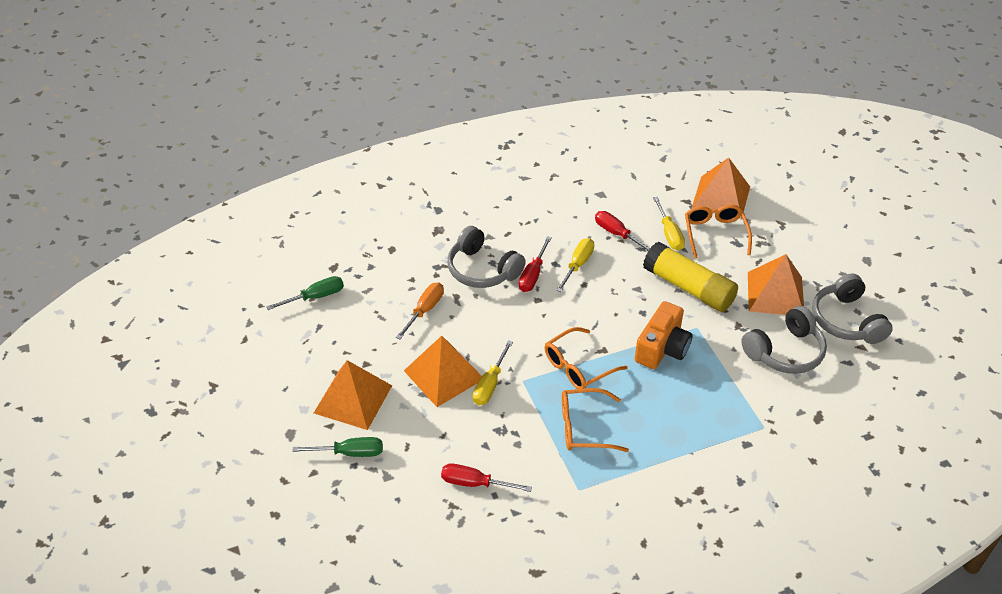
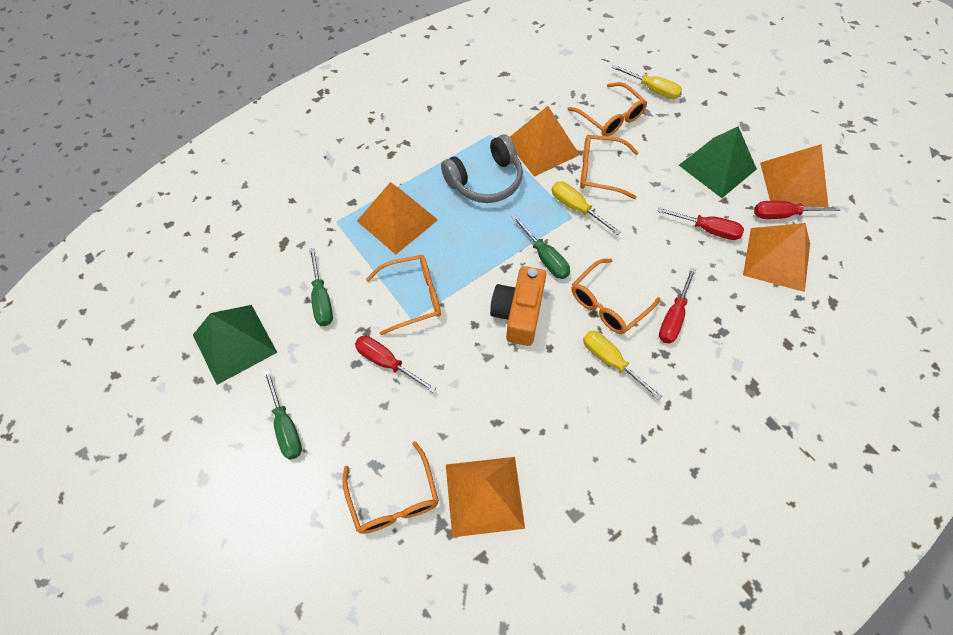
green pyramid: 0 -> 2
green screwdriver: 2 -> 3
grey headphones: 3 -> 1
orange glasses: 3 -> 5
orange pyramid: 4 -> 5
orange screwdriver: 1 -> 0
red screwdriver: 3 -> 4
yellow glue stick: 1 -> 0

